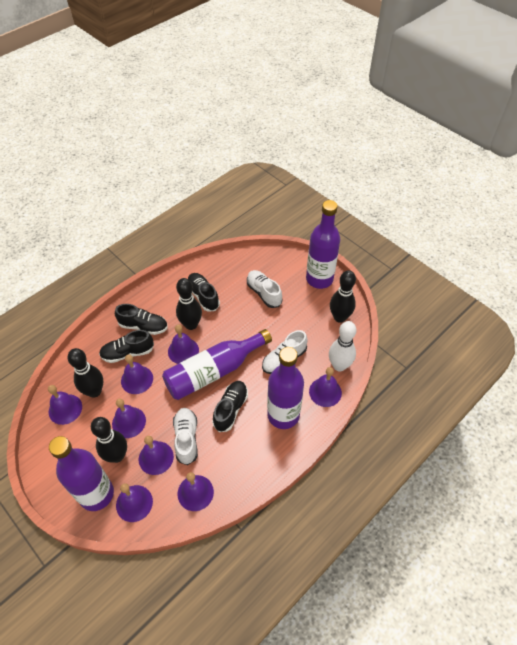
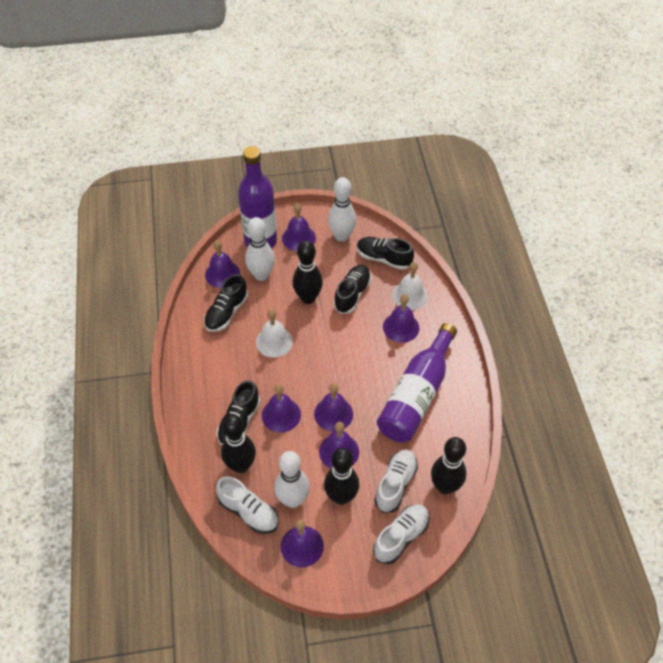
purple bell: 8 -> 7
purple bottle: 4 -> 2
white bell: 0 -> 2
white bowling pin: 1 -> 3

